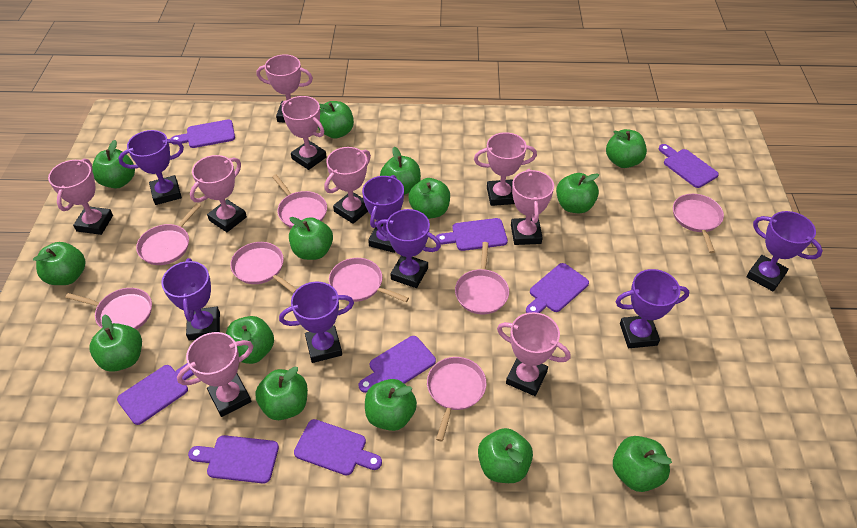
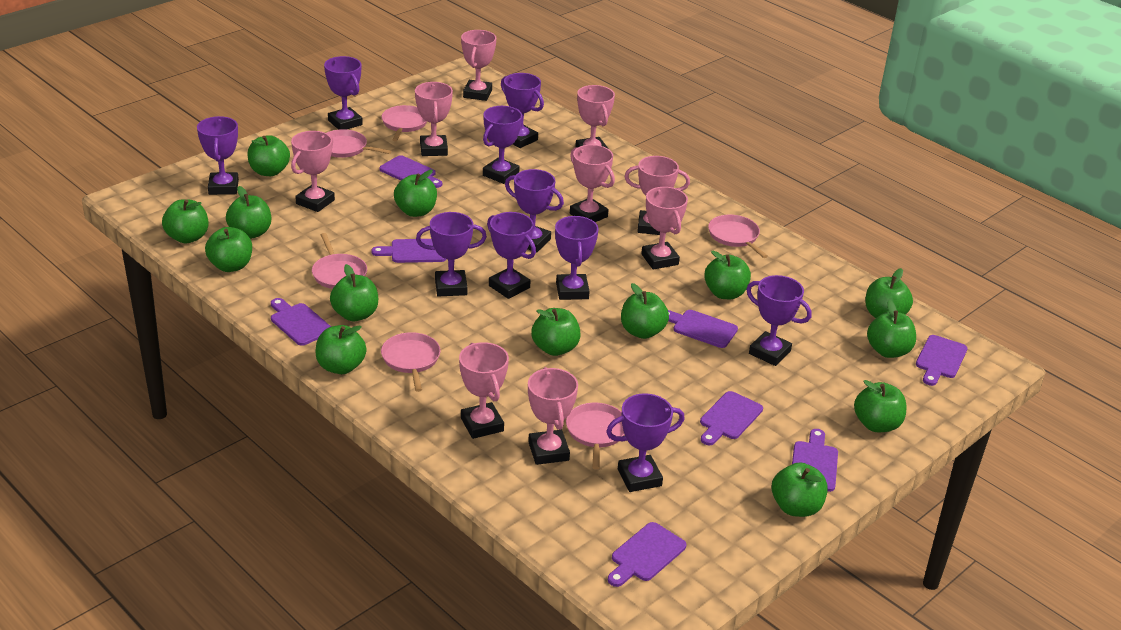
pink pan: 8 -> 6
purple trophy: 7 -> 10

